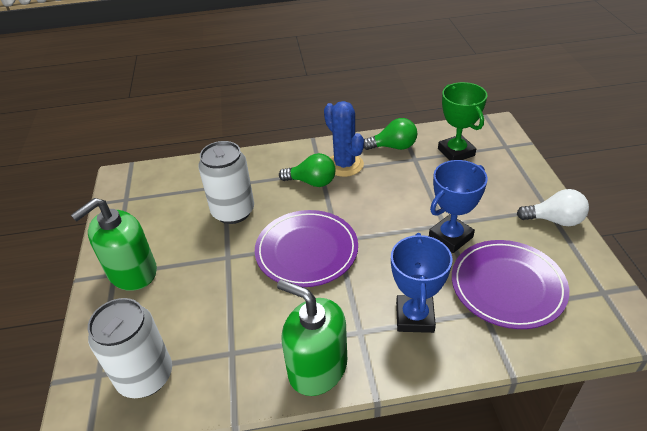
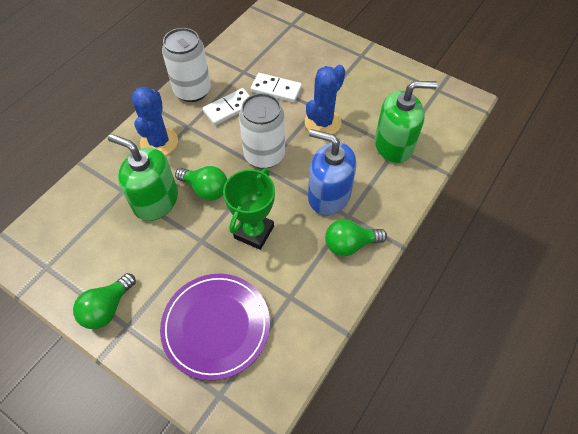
blue cactus: 1 -> 2
blue soap dispenser: 0 -> 1
blue trophy: 2 -> 0
green light bulb: 2 -> 3
purple plate: 2 -> 1
white domino: 0 -> 2
white light bulb: 1 -> 0

